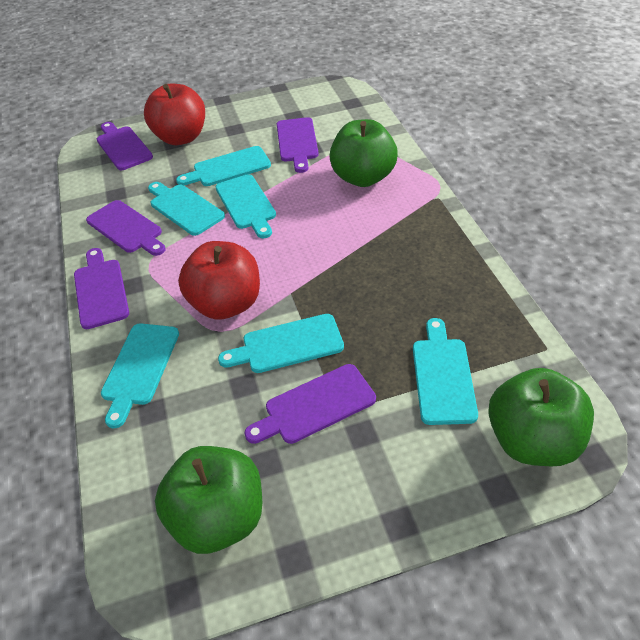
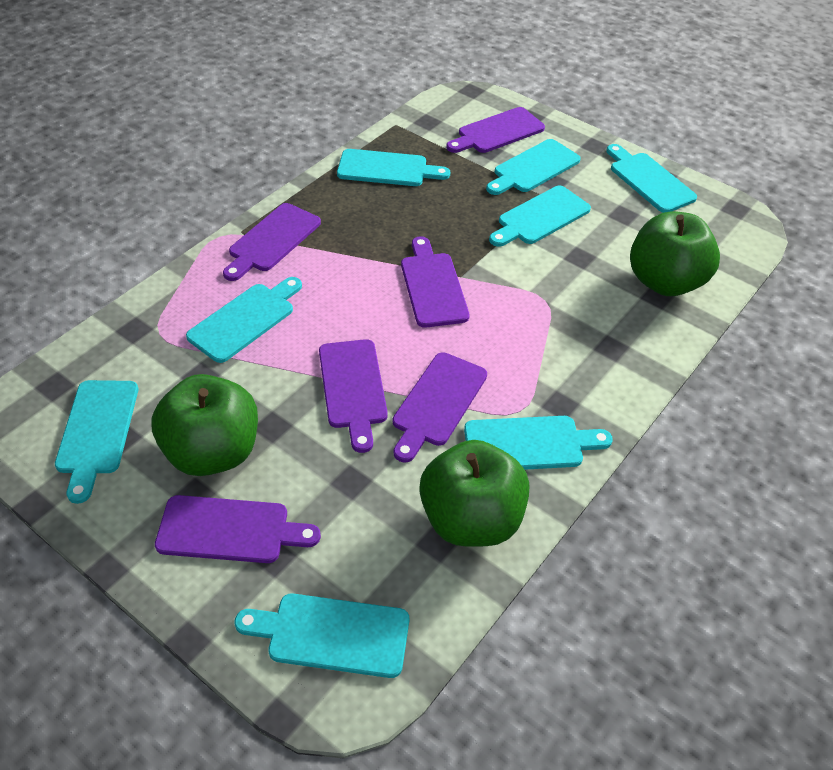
purple cutting board: 5 -> 6
red apple: 2 -> 0
turquoise cutting board: 6 -> 8

